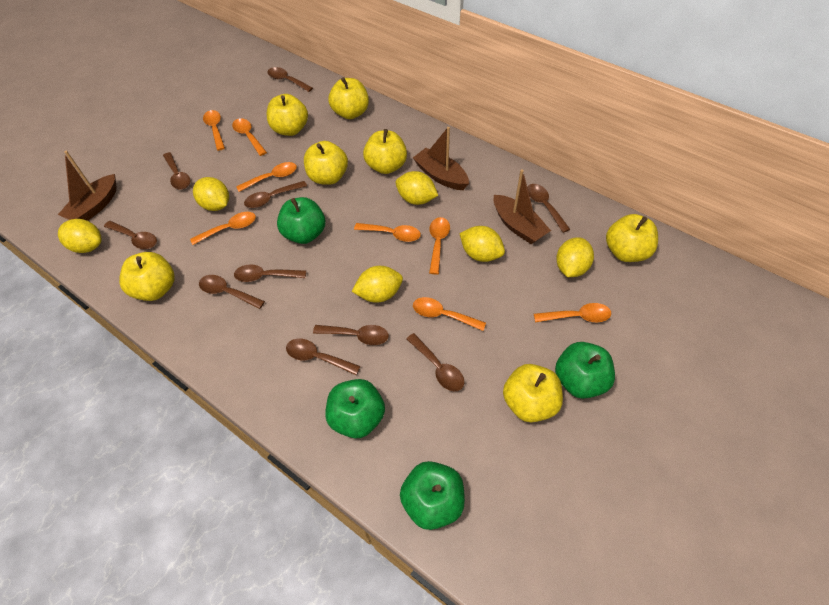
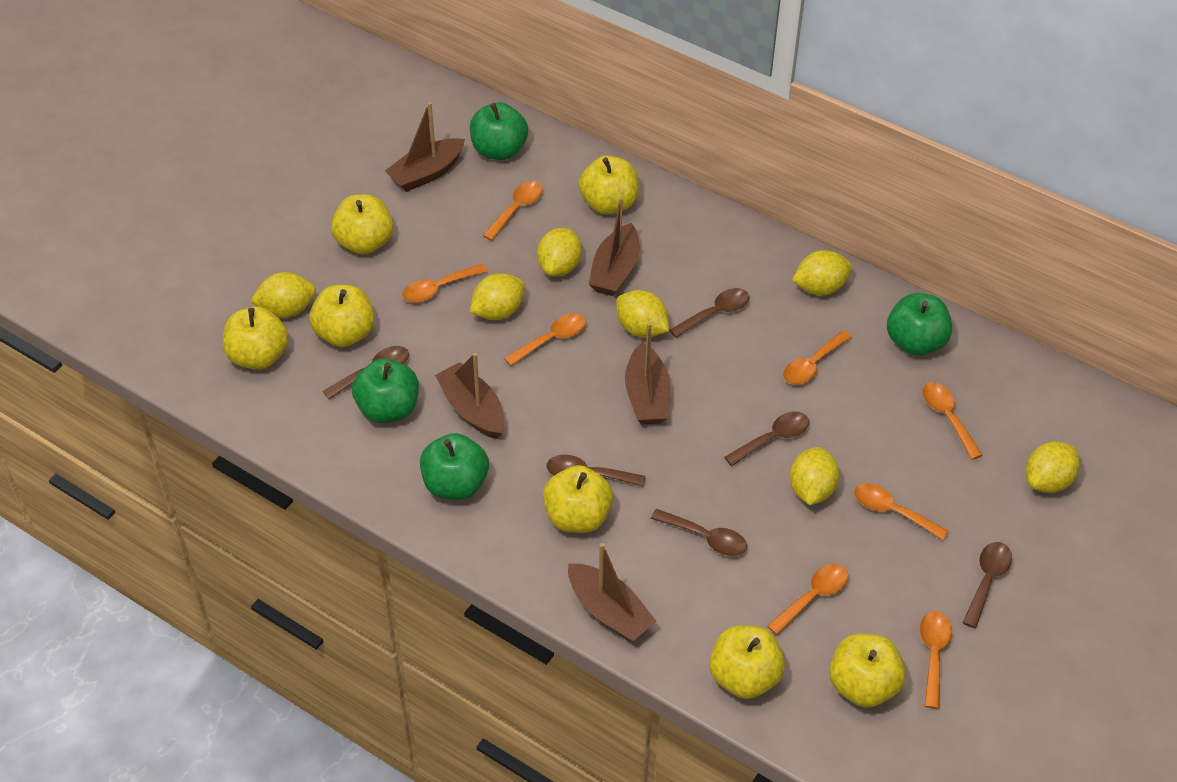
brown boat: 3 -> 5
brown spoon: 10 -> 6
yellow lemon: 6 -> 7

